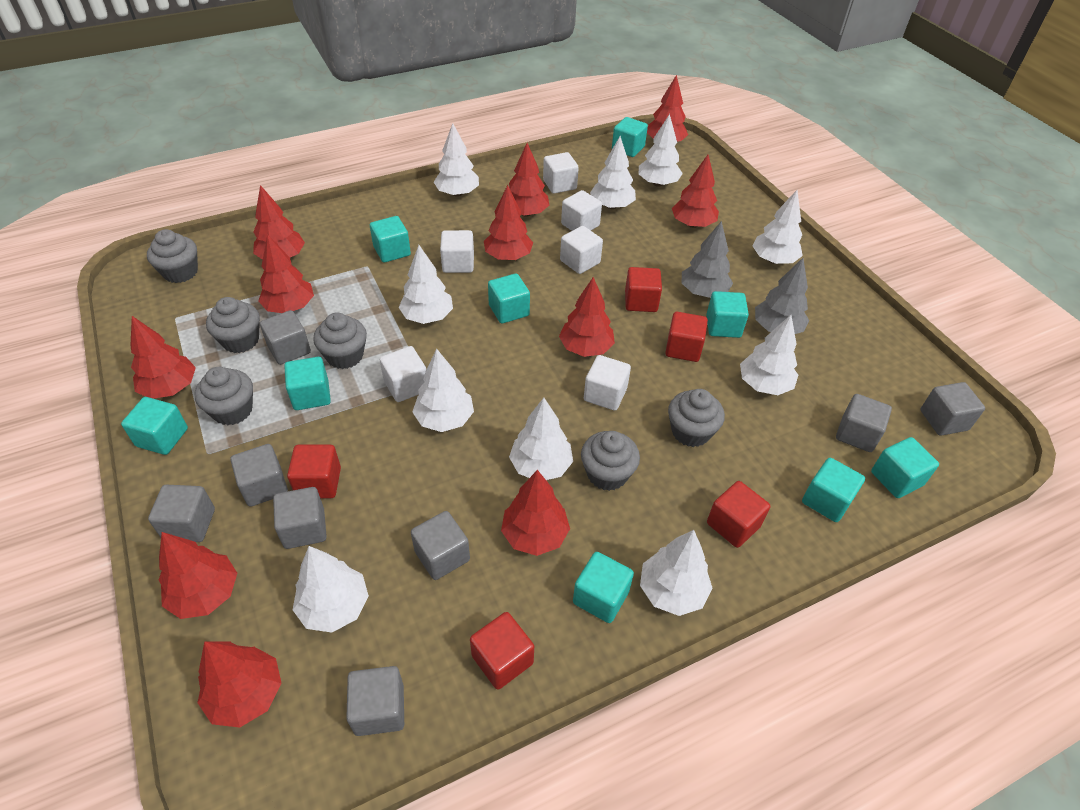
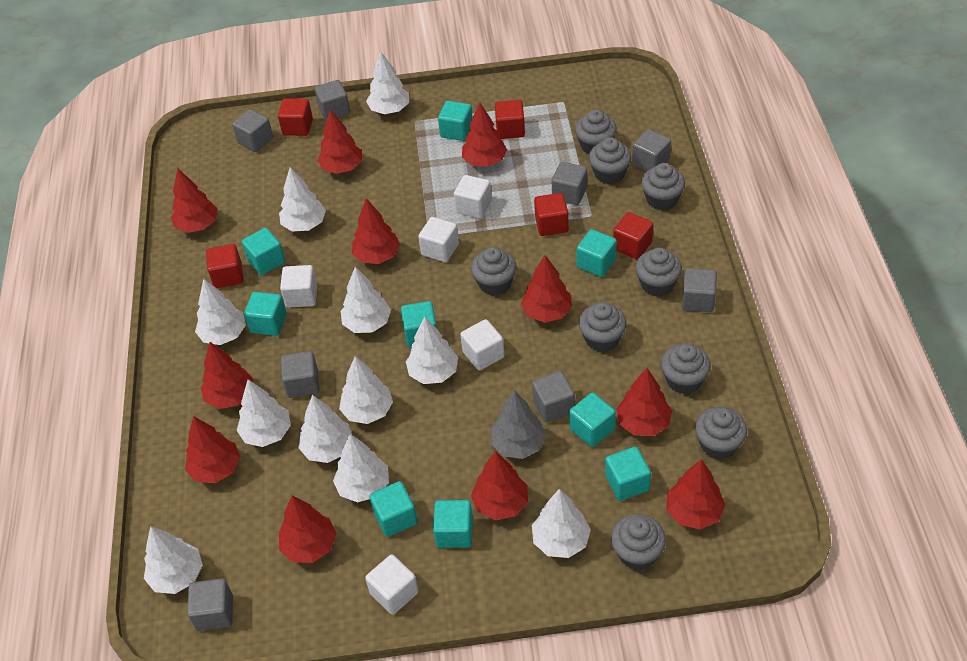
grey cupcake: 6 -> 9
grey tree: 2 -> 1
white cube: 6 -> 5
white tree: 10 -> 11

